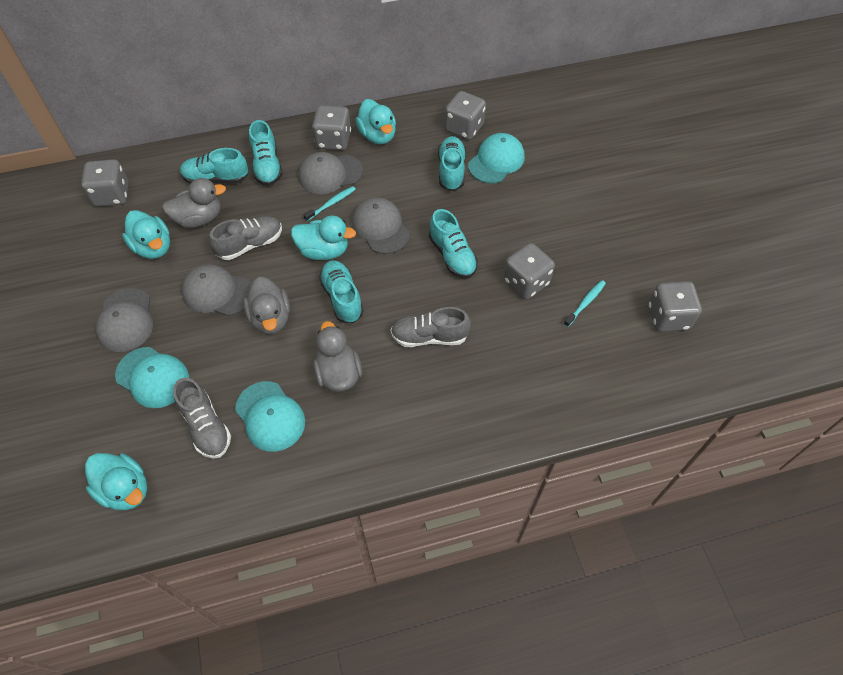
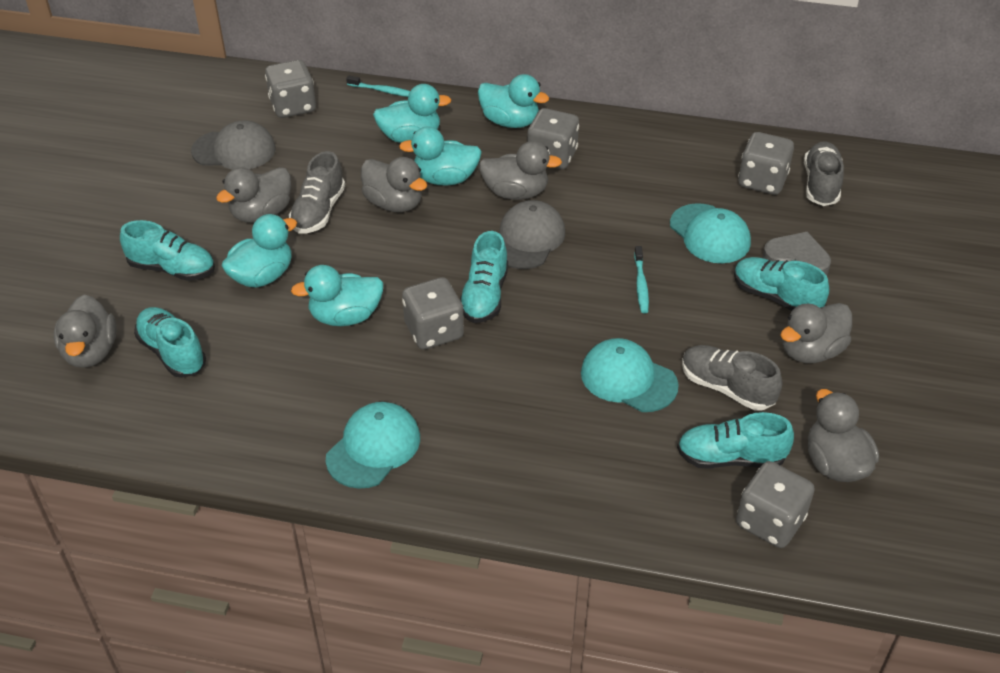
grey cap: 4 -> 2
grey duck: 3 -> 6
grey heart: 0 -> 1
turquoise duck: 4 -> 5

